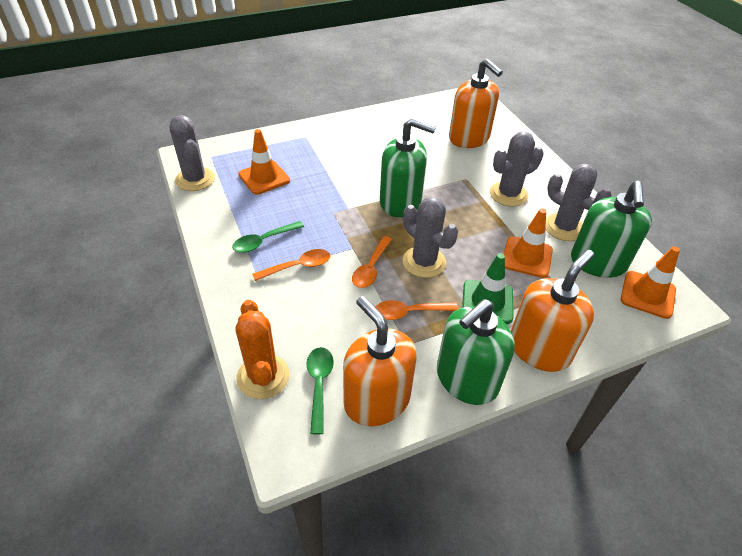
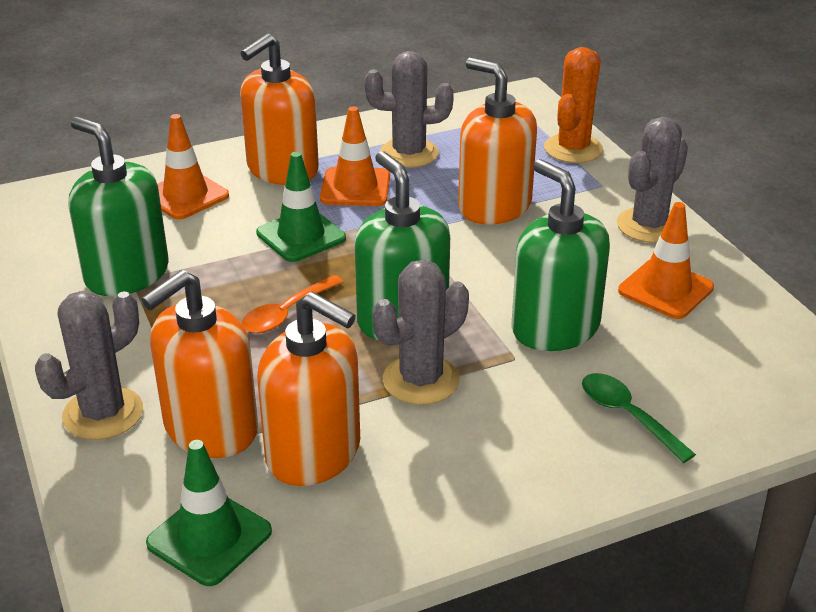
green spoon: 2 -> 1
green traffic cone: 1 -> 2
orange soap dispenser: 3 -> 4
orange spoon: 3 -> 1

